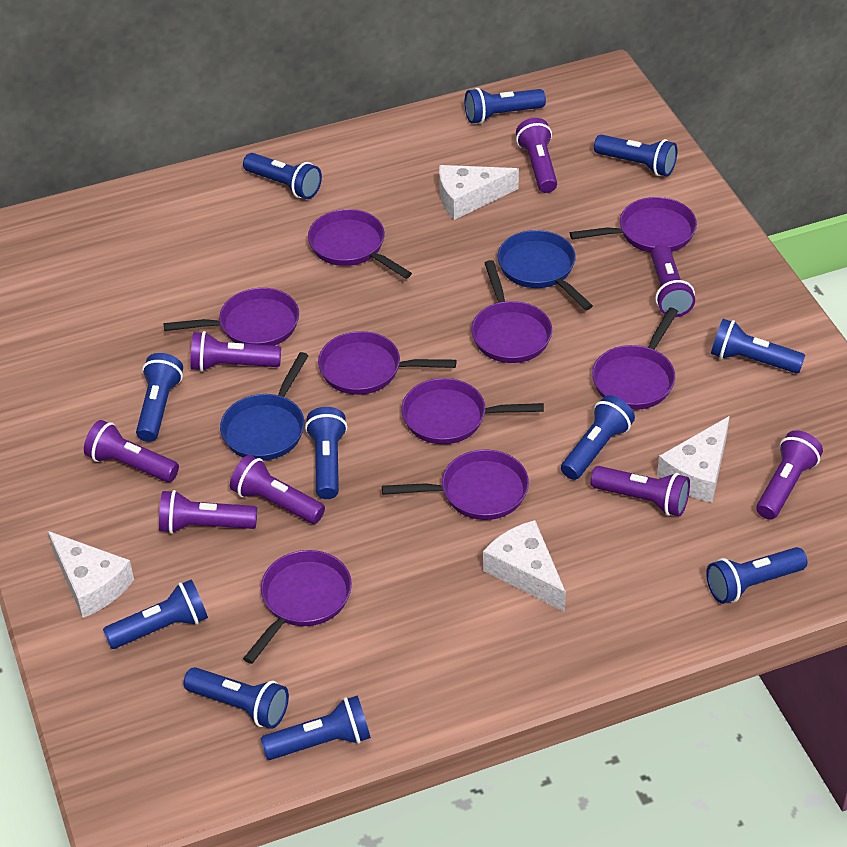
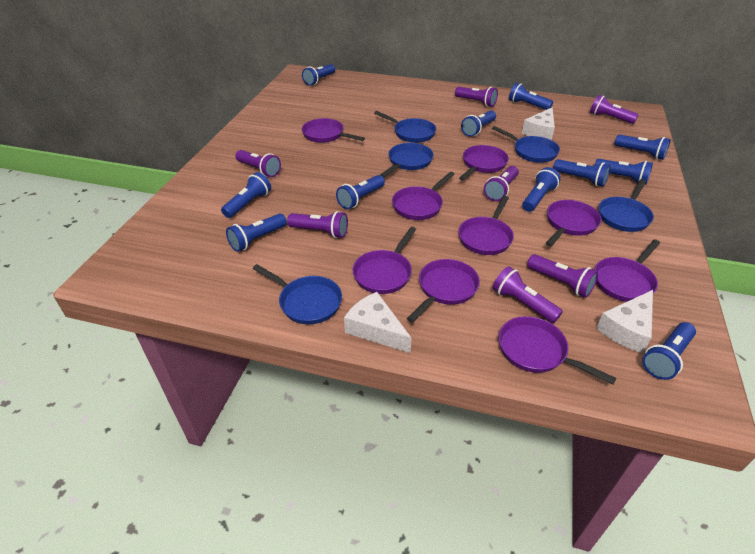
blue pan: 2 -> 5
purple flashlight: 8 -> 7
white cheese: 4 -> 3

